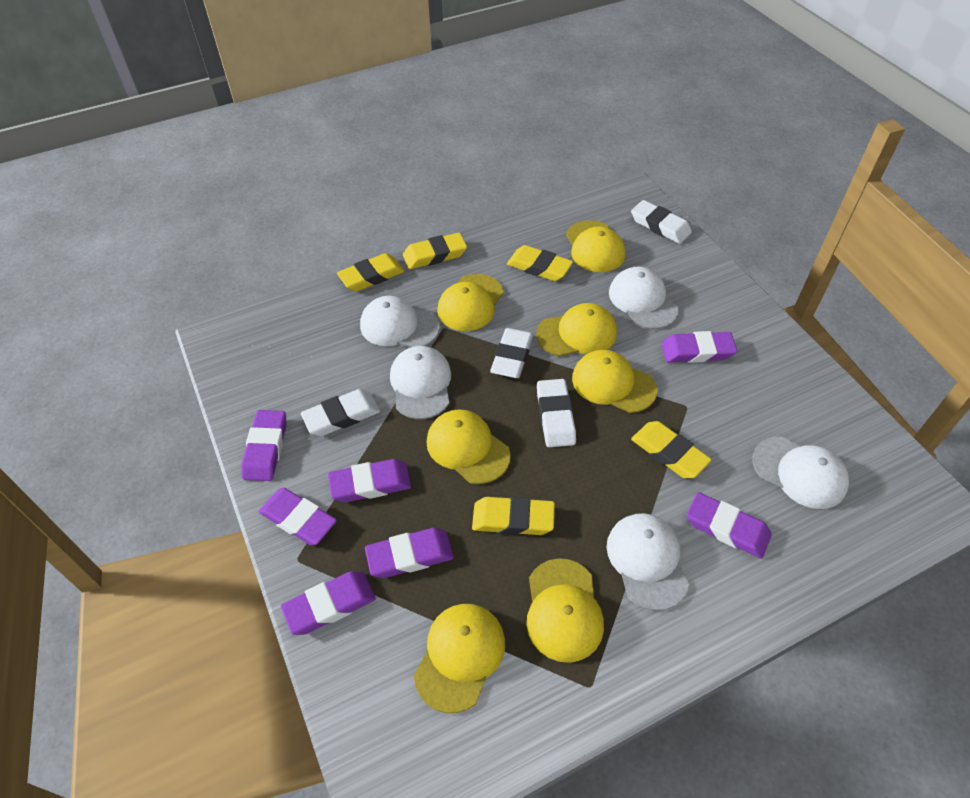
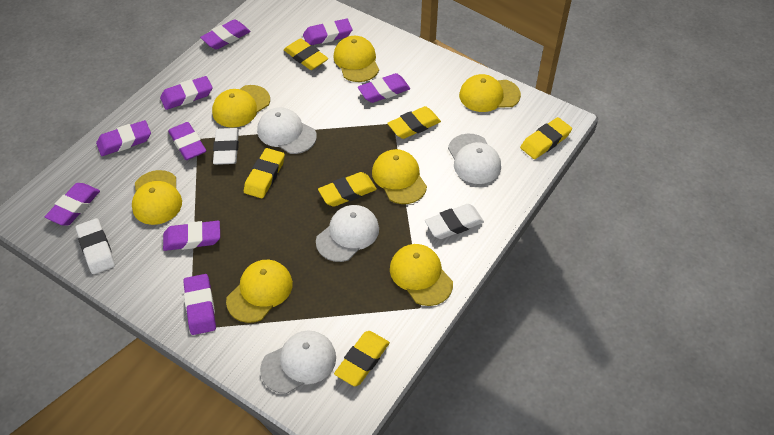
purple eraser: 7 -> 9
white cap: 5 -> 4
white eraser: 4 -> 3
yellow eraser: 5 -> 6

